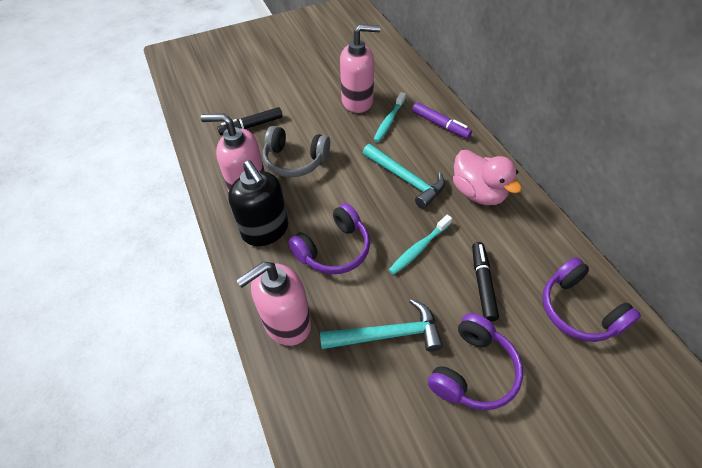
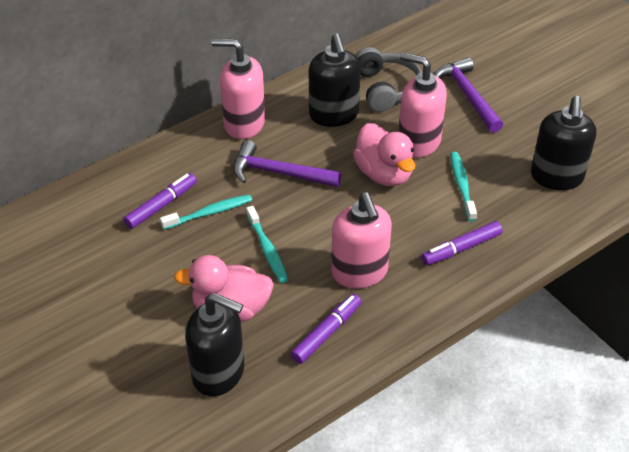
black marker: 2 -> 0
black soap dispenser: 1 -> 3
pink duck: 1 -> 2
purple hammer: 0 -> 2
purple headphones: 3 -> 0
purple marker: 1 -> 3
turquoise hammer: 2 -> 0
turquoise toothbrush: 2 -> 3

